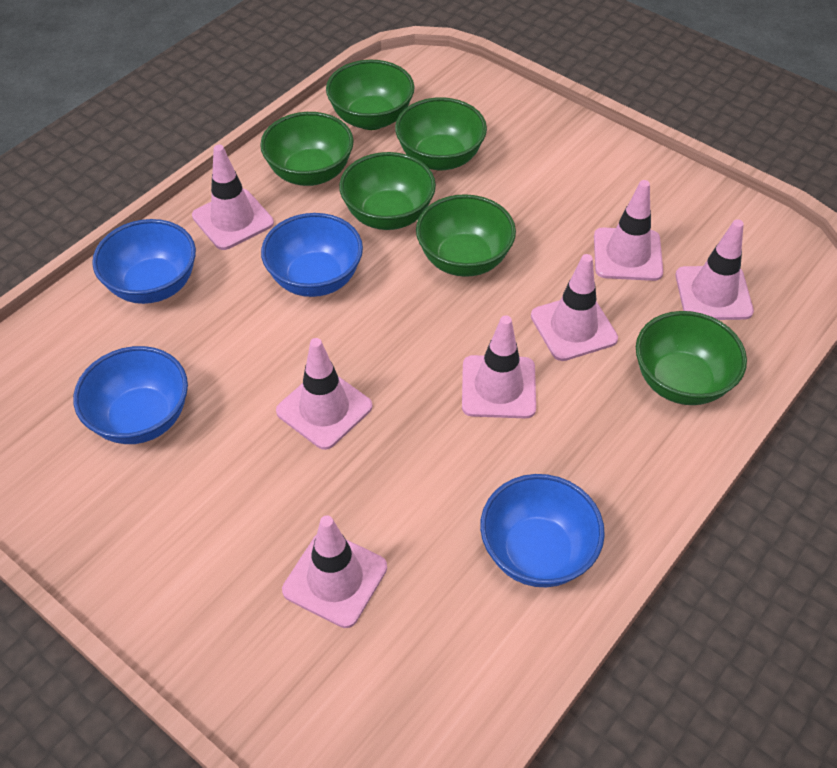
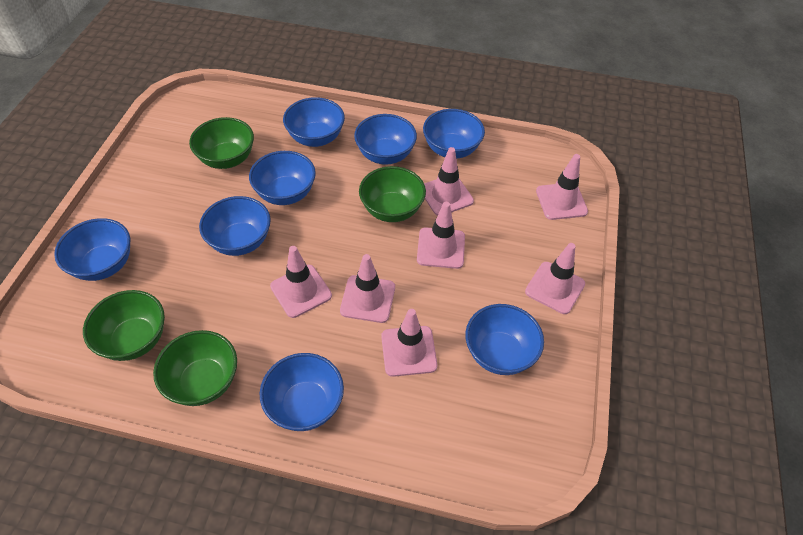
blue bowl: 4 -> 8
green bowl: 6 -> 4

